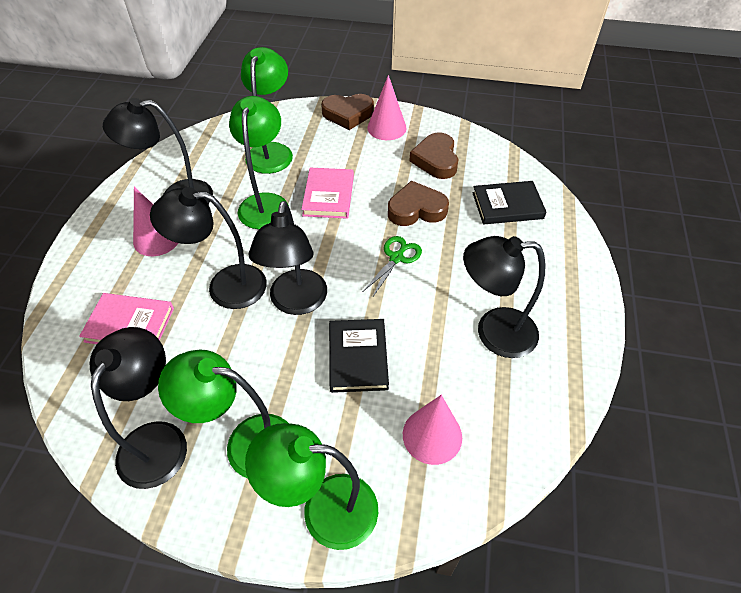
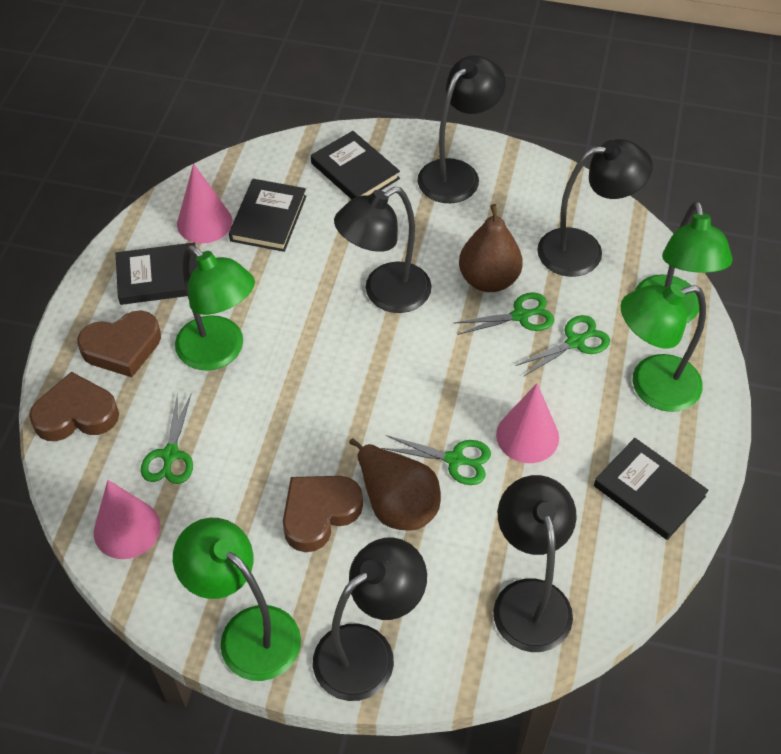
black book: 2 -> 4
brown pear: 0 -> 2
green scissors: 1 -> 4
pink book: 2 -> 0

